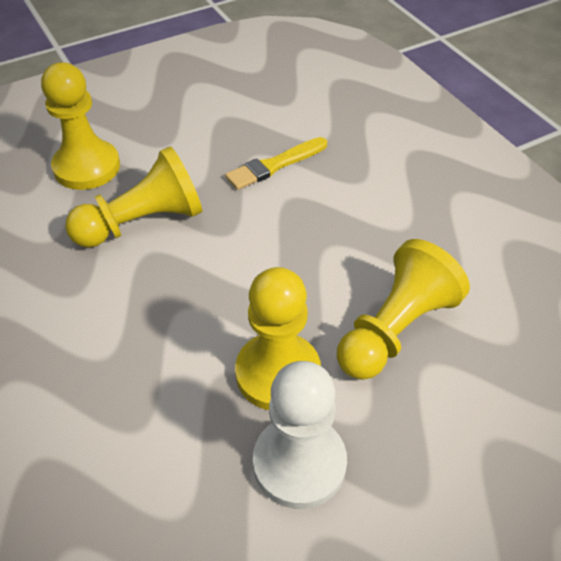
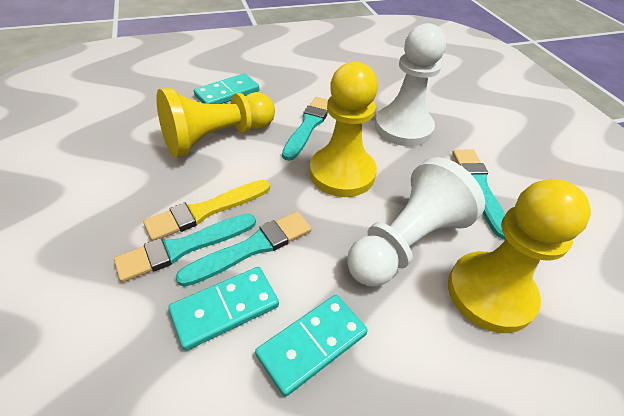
turquoise brush: 0 -> 4
turquoise domino: 0 -> 3
white pawn: 1 -> 2
yellow pawn: 4 -> 3

